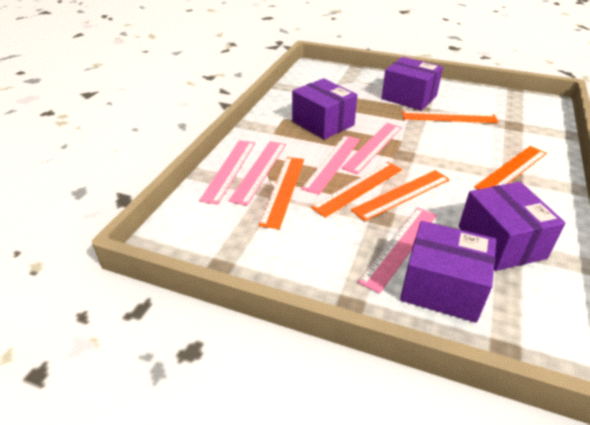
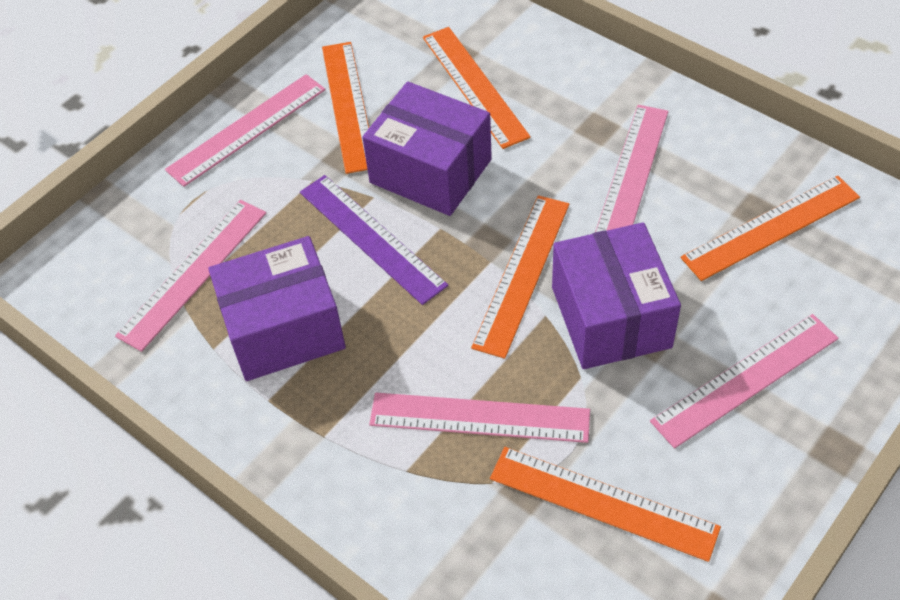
purple box: 4 -> 3
purple ruler: 0 -> 1

